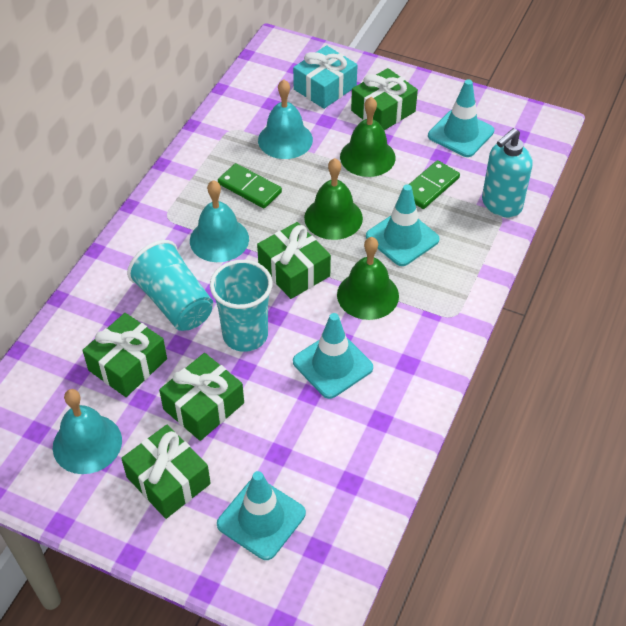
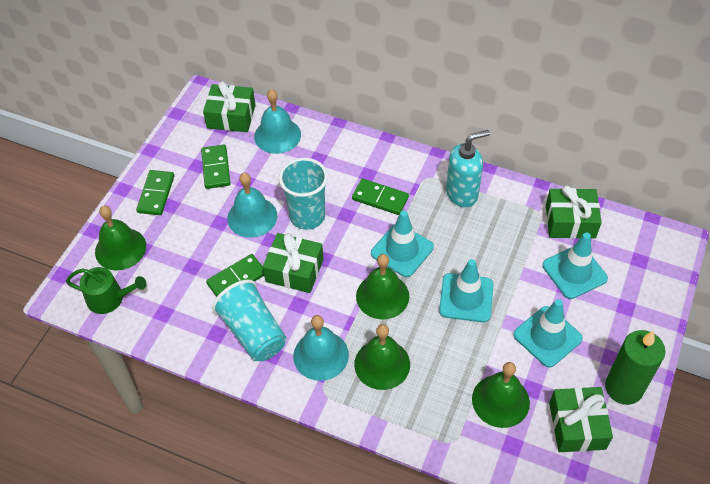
green bell: 3 -> 4
green candle: 0 -> 1
green domino: 2 -> 4
green gift: 5 -> 4
green watering can: 0 -> 1
turquoise gift: 1 -> 0

